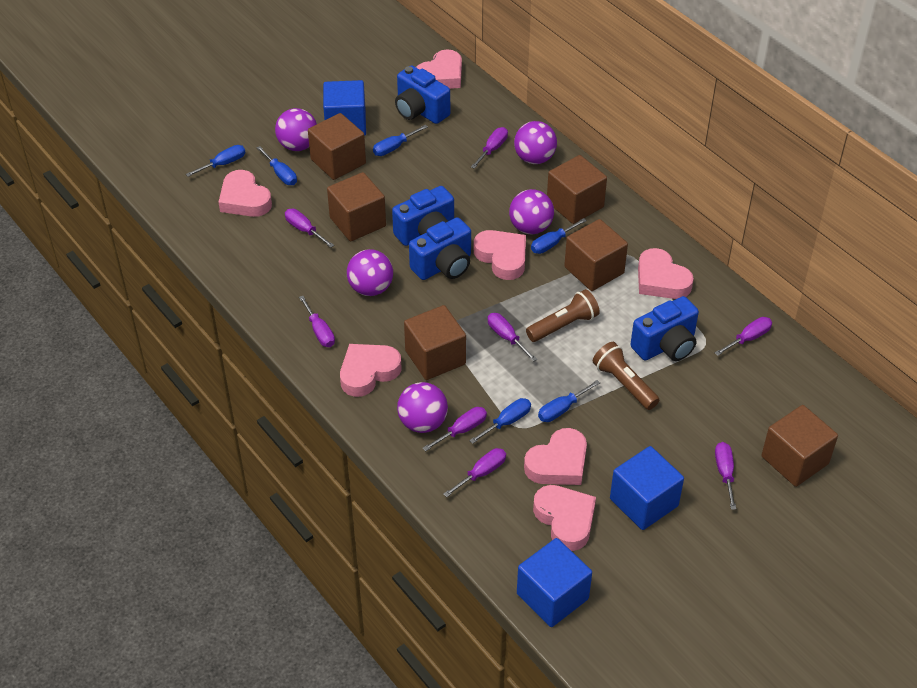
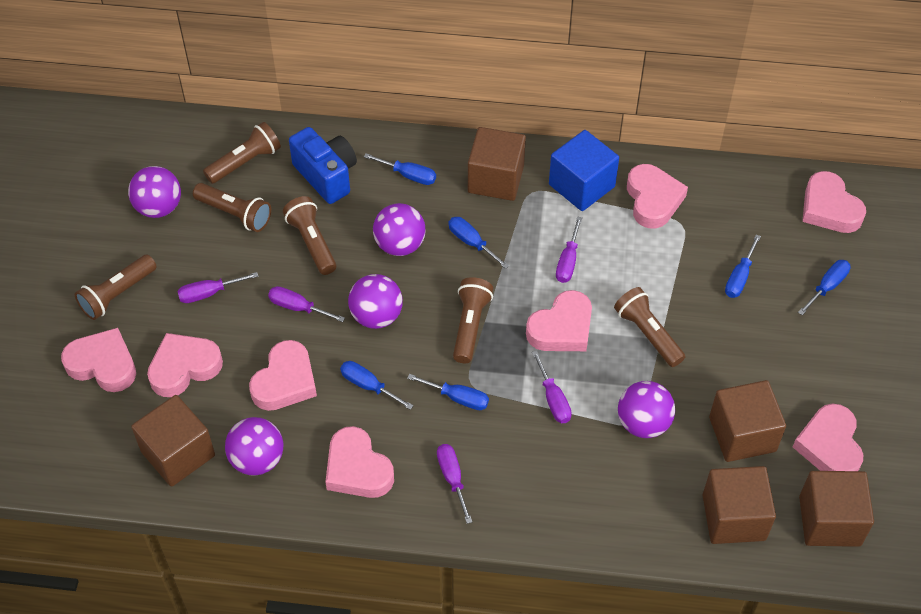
blue camera: 4 -> 1
blue cube: 3 -> 1
brown cube: 6 -> 5
brown flashlight: 2 -> 6
pink heart: 7 -> 8
purple screwdriver: 8 -> 5

